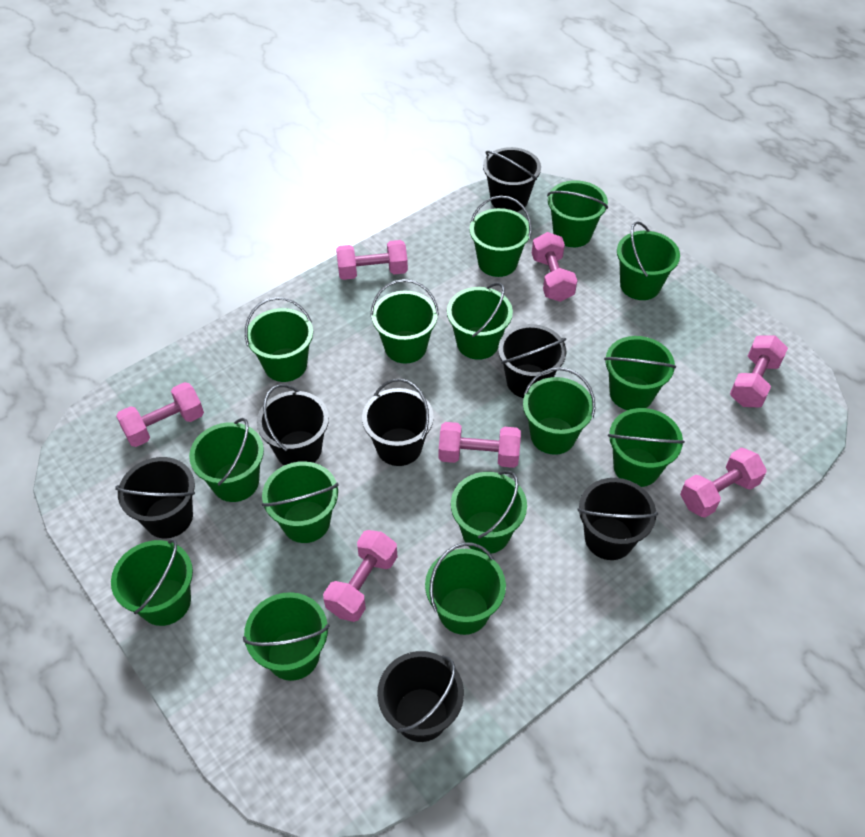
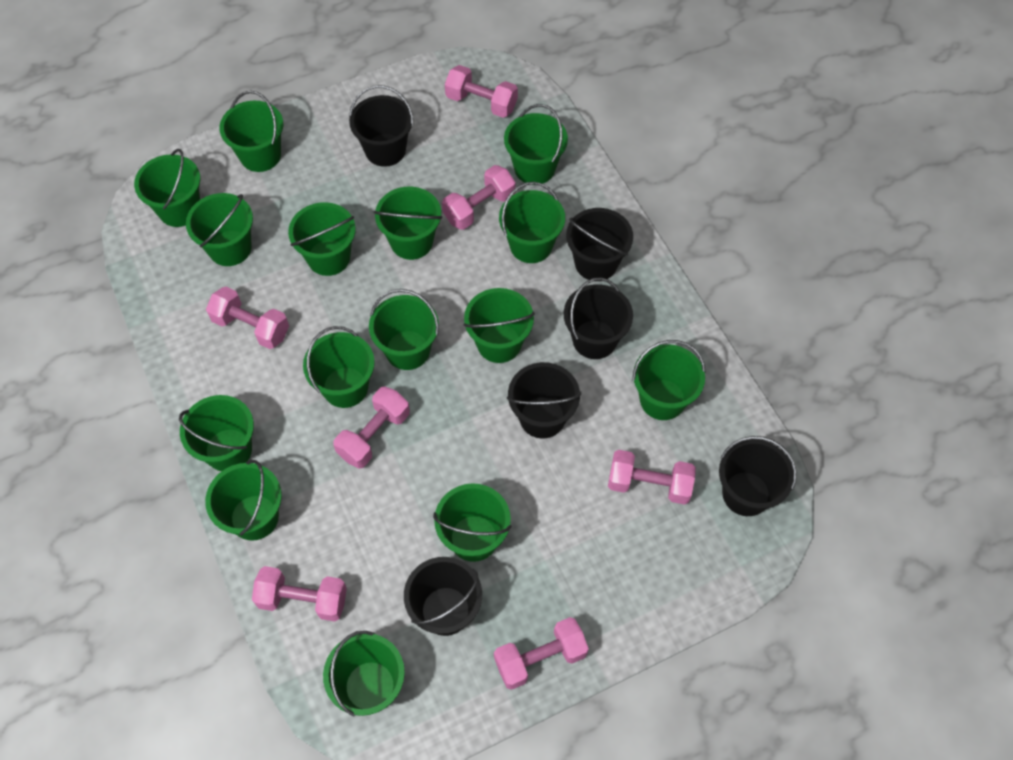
black bucket: 7 -> 6

